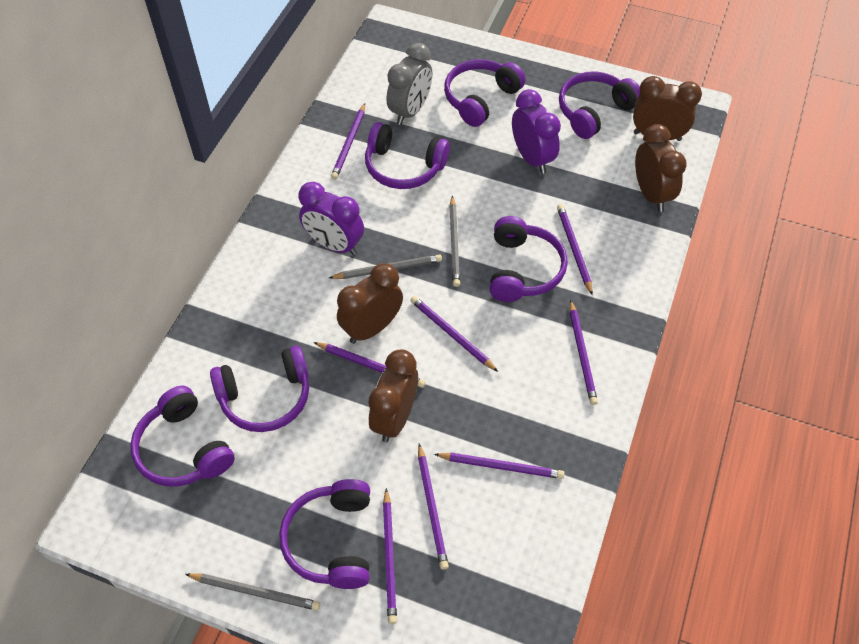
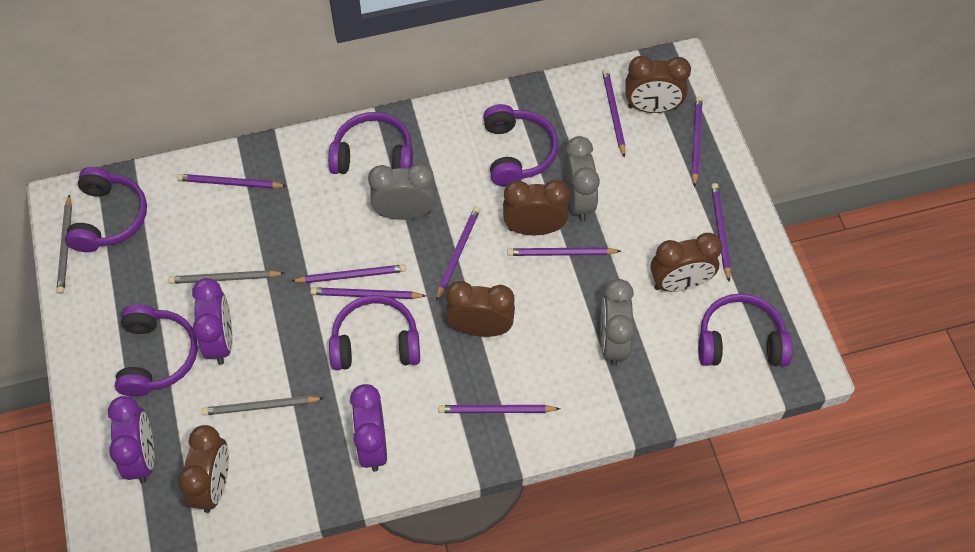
brown clock: 4 -> 5
grey clock: 1 -> 3
purple clock: 2 -> 3
purple headphones: 7 -> 6
purple pencil: 8 -> 9

